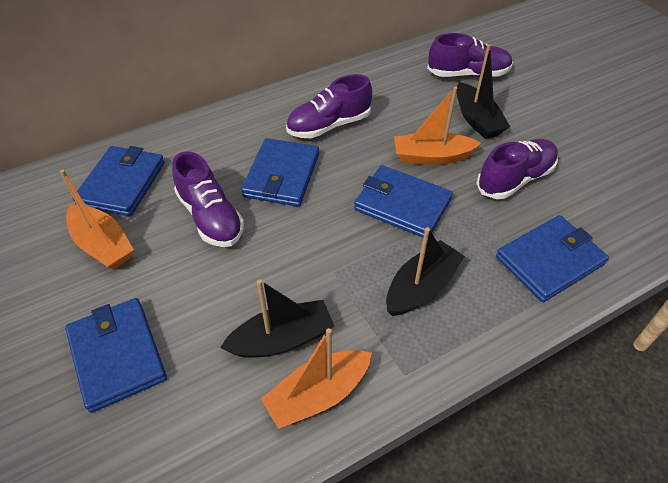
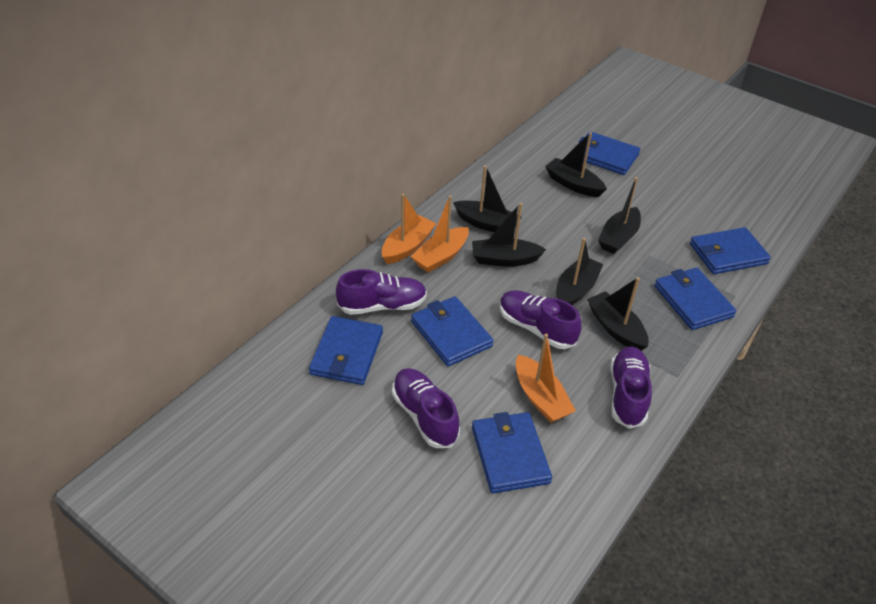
black boat: 3 -> 6
blue wallet: 5 -> 6

